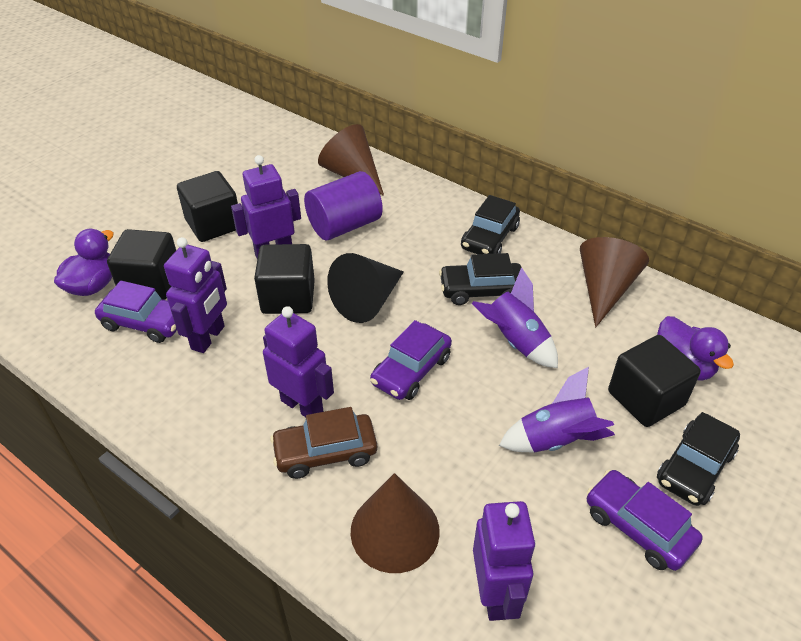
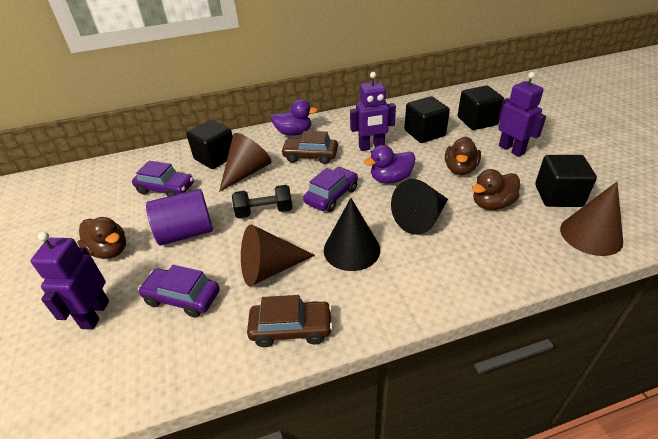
black car: 3 -> 0
black cone: 1 -> 2
black dumbbell: 0 -> 1
brown car: 1 -> 2
brown duck: 0 -> 3
purple robot: 4 -> 3
purple rocket: 2 -> 0

